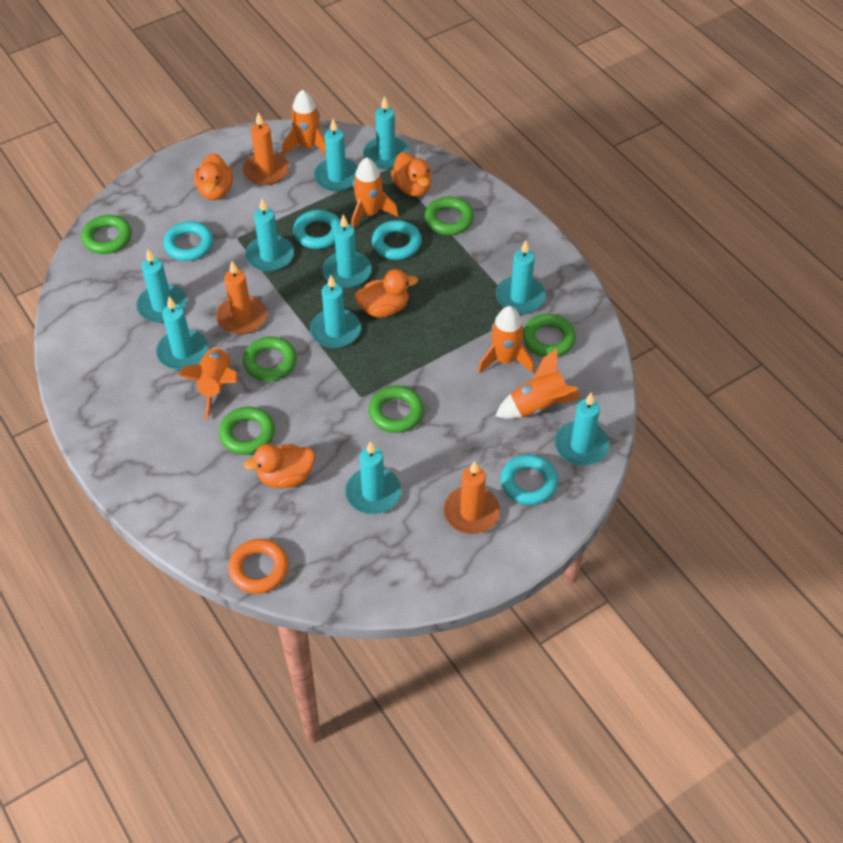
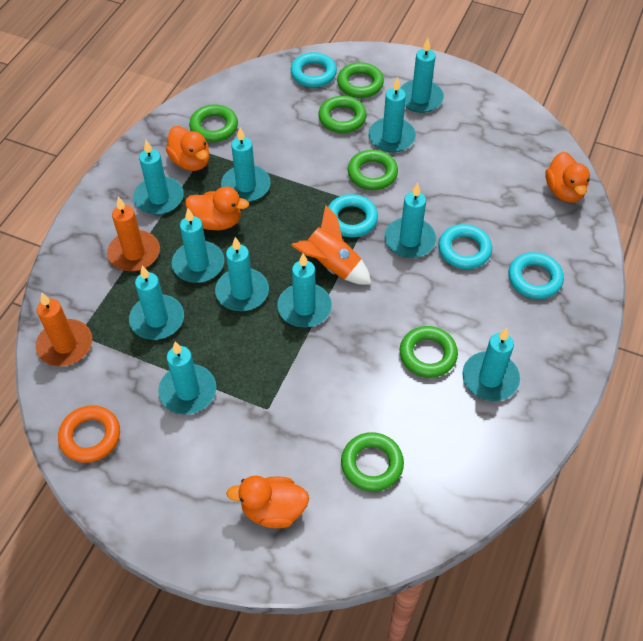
orange candle: 3 -> 2
orange rocket: 5 -> 1
turquoise candle: 10 -> 11

